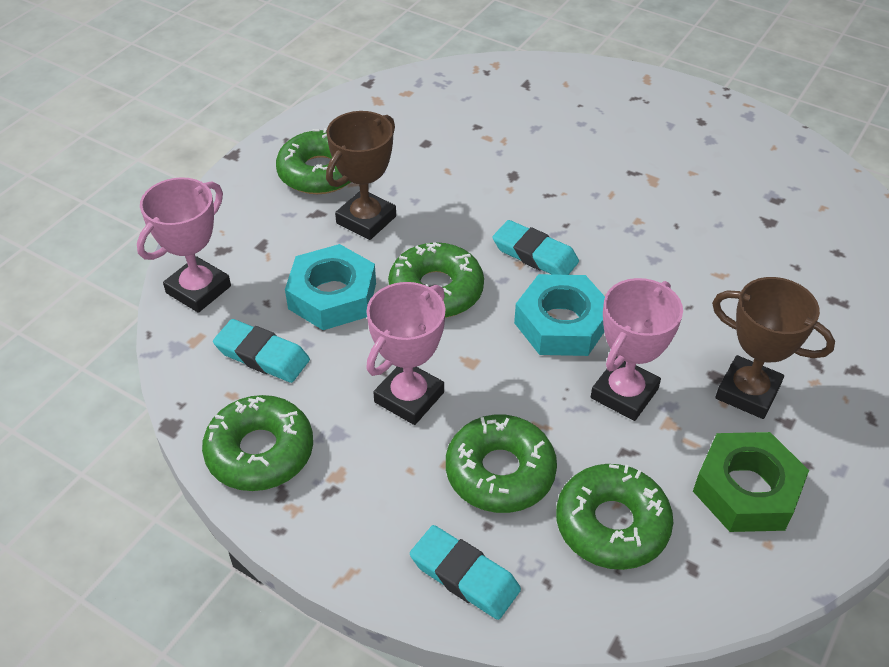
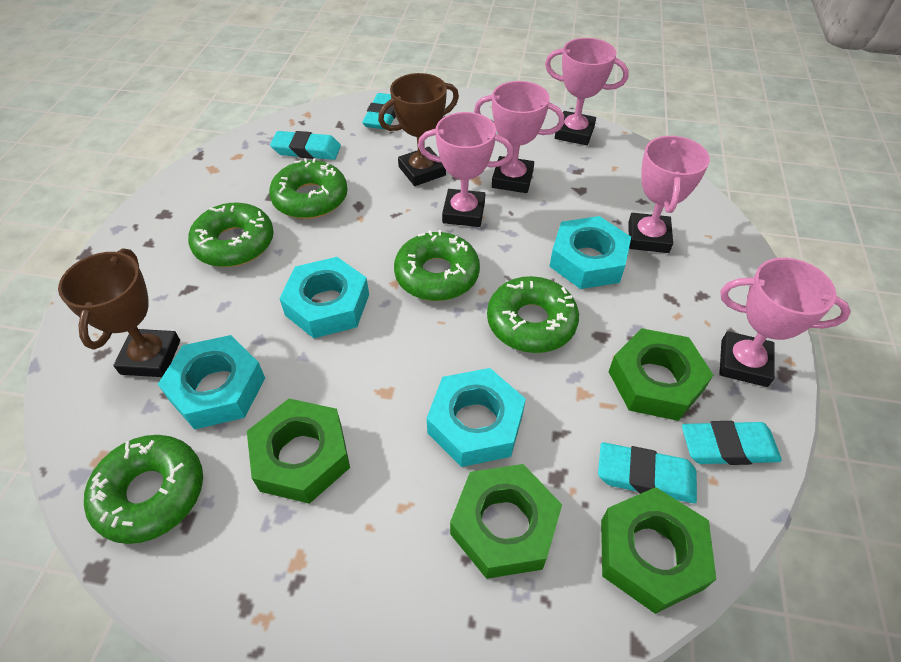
green nut: 1 -> 4
pink trophy: 3 -> 5
turquoise eraser: 3 -> 4
turquoise nut: 2 -> 4

